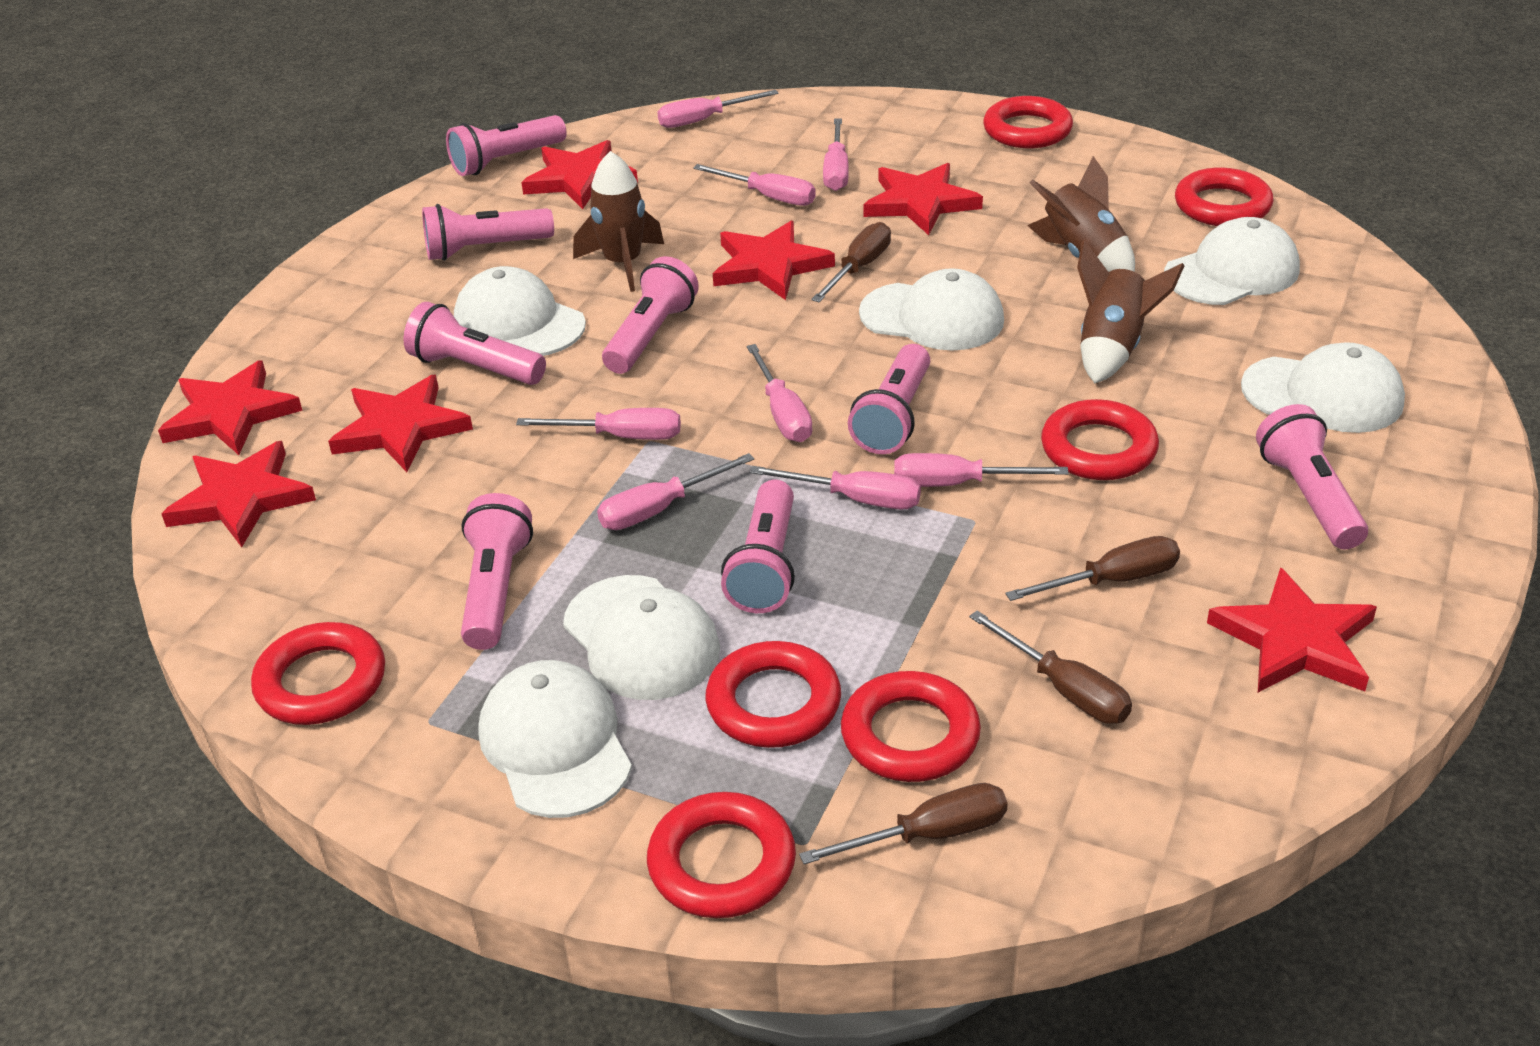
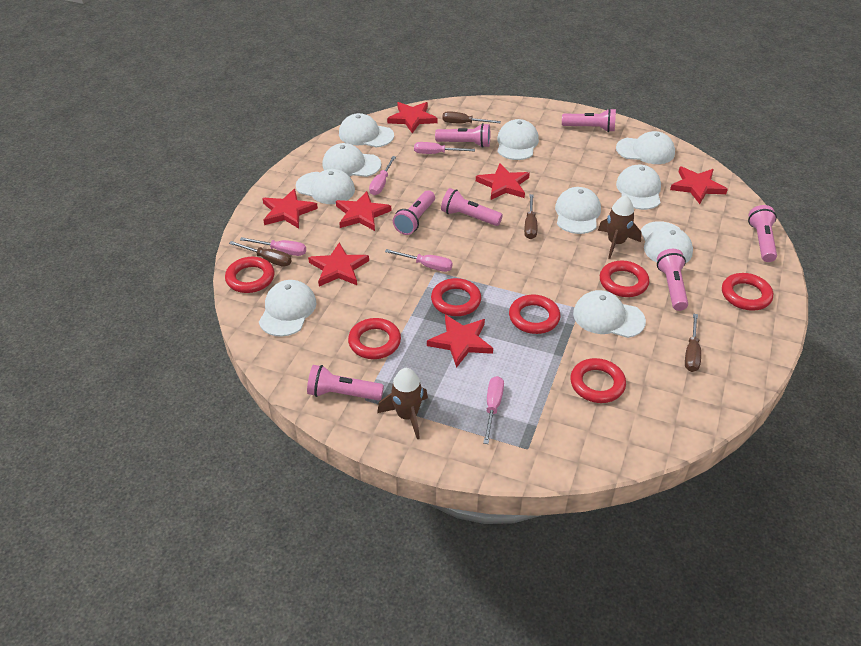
brown rocket: 3 -> 2
pink flashlight: 8 -> 7
pink screwdriver: 8 -> 5
white cap: 6 -> 10

